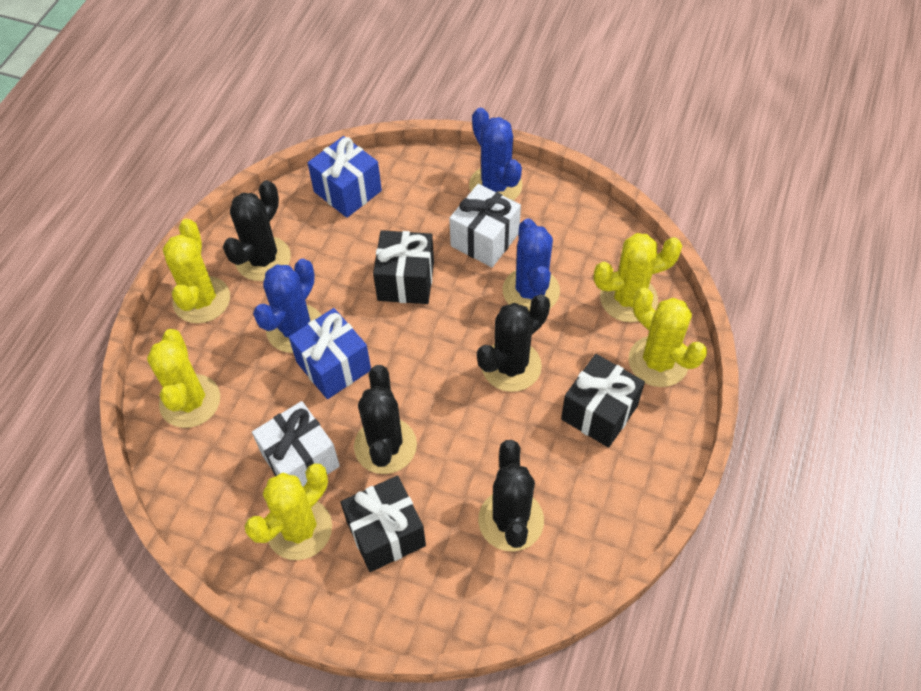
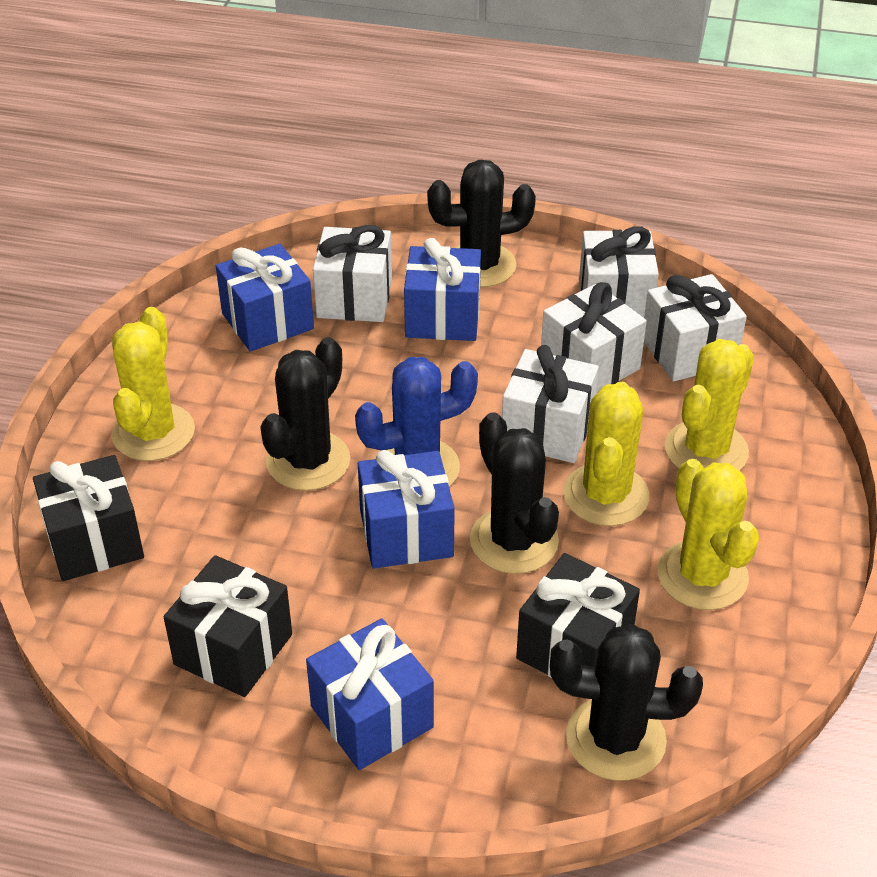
blue cactus: 3 -> 1
blue gift: 2 -> 4
white gift: 2 -> 5
yellow cactus: 5 -> 4

